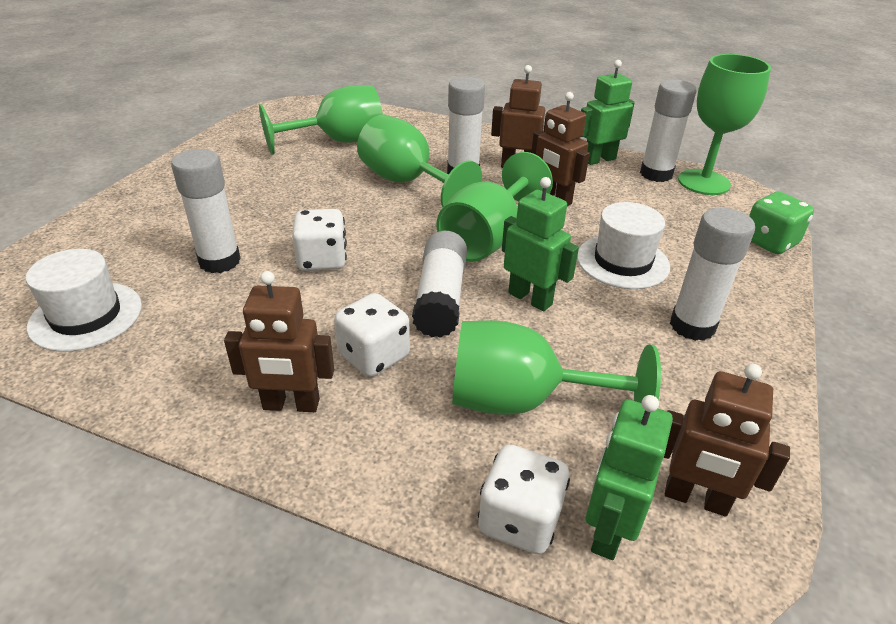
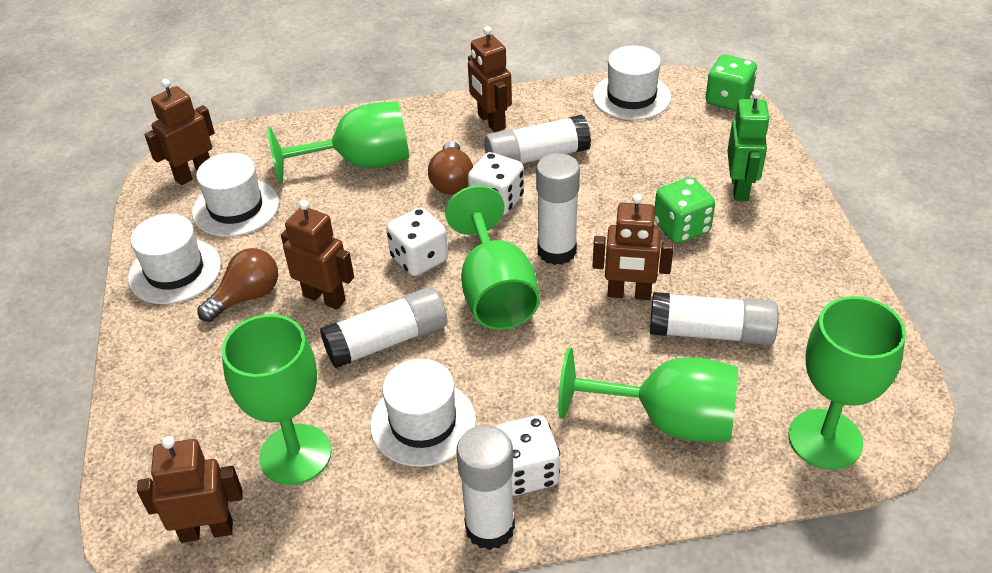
brown light bulb: 0 -> 2
brown robot: 4 -> 5
green dice: 1 -> 2
green robot: 3 -> 1
white hat: 2 -> 4

